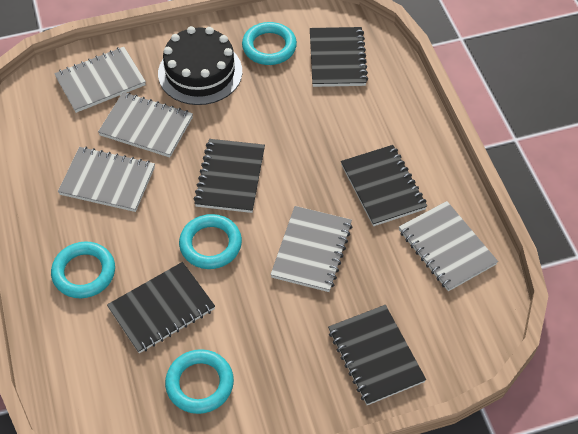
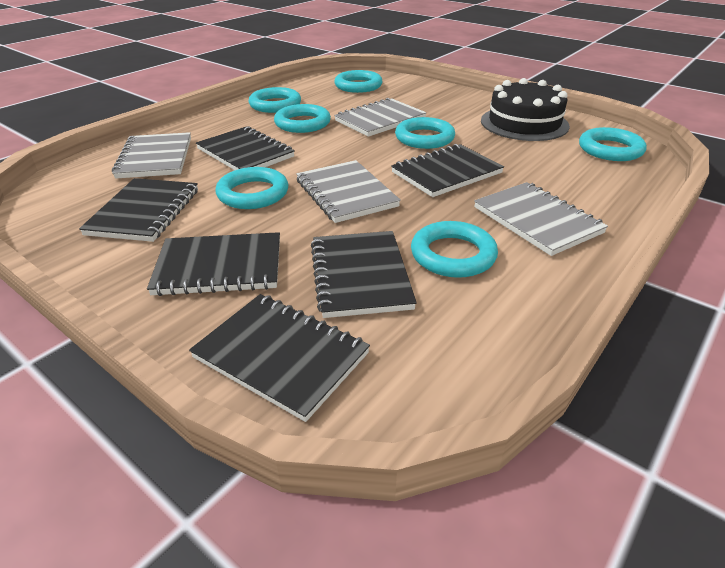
black notebook: 5 -> 6
grey notebook: 5 -> 4
turquoise ring: 4 -> 7

